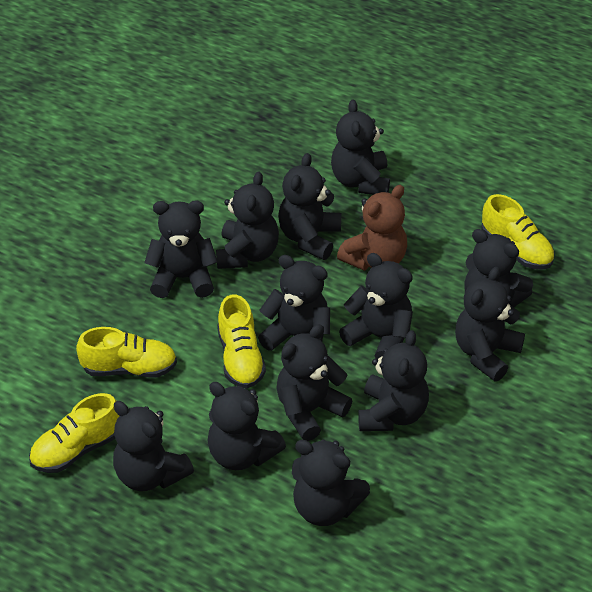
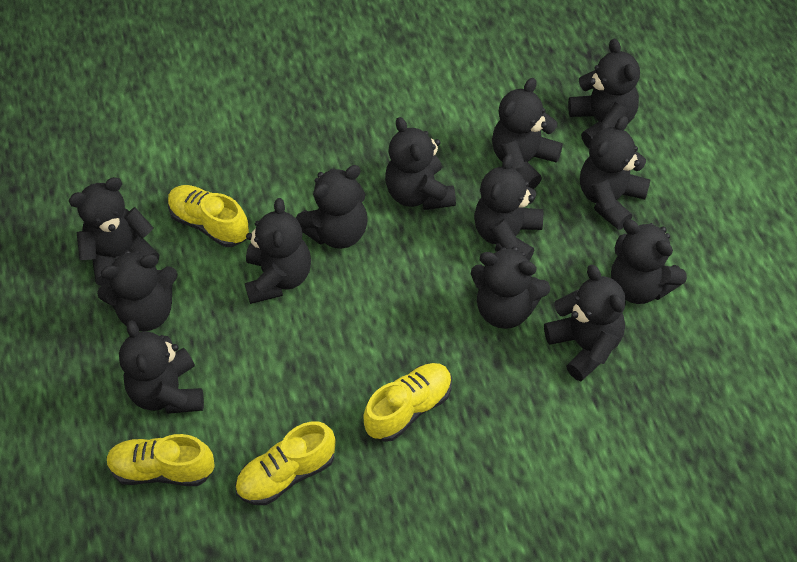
brown teddy bear: 1 -> 0

